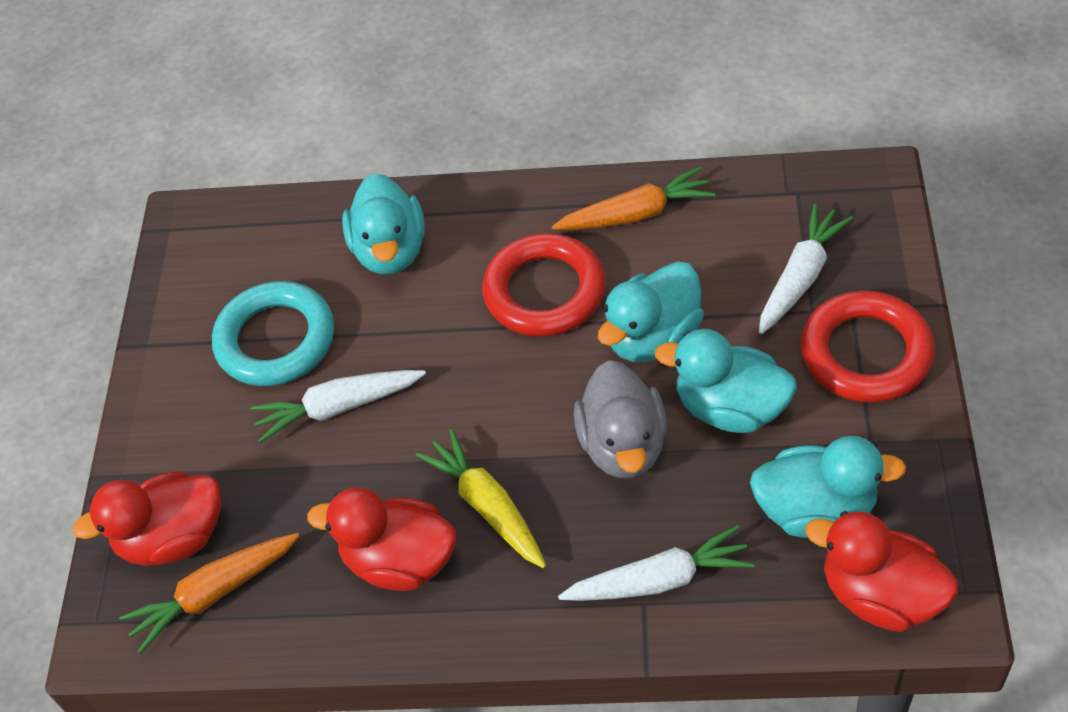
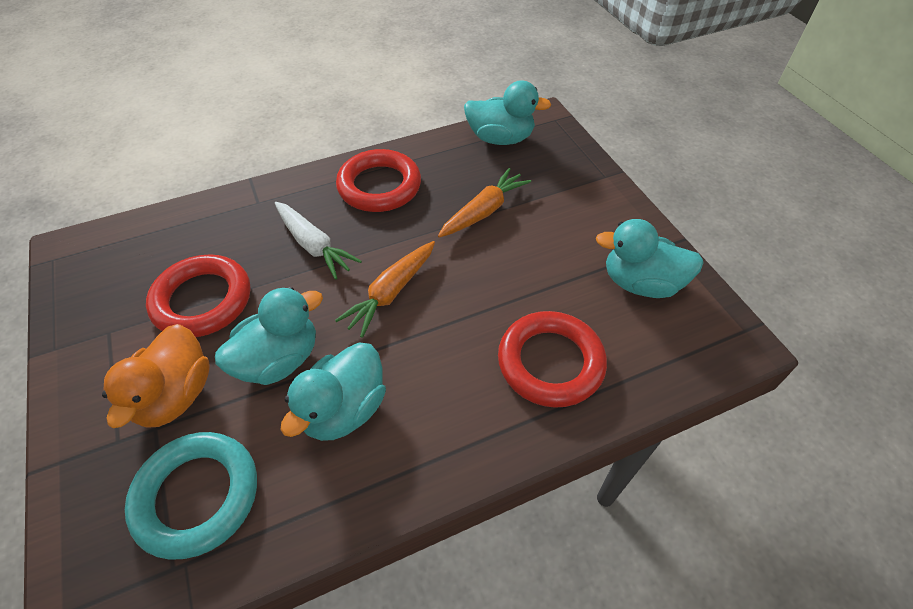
grey duck: 1 -> 0
orange duck: 0 -> 1
red duck: 3 -> 0
red ring: 2 -> 3
white carrot: 3 -> 1
yellow carrot: 1 -> 0

